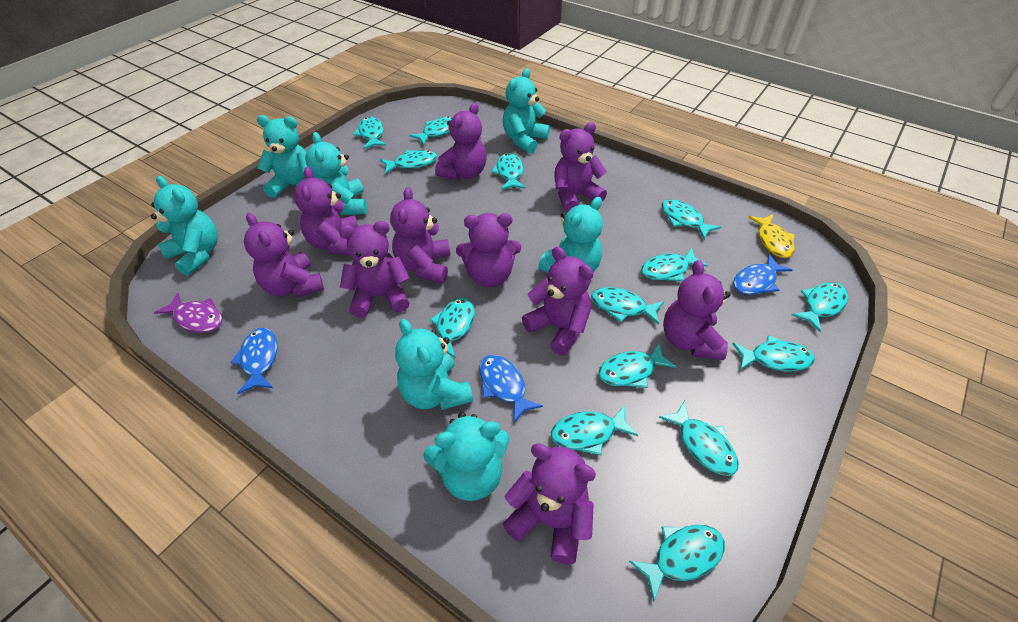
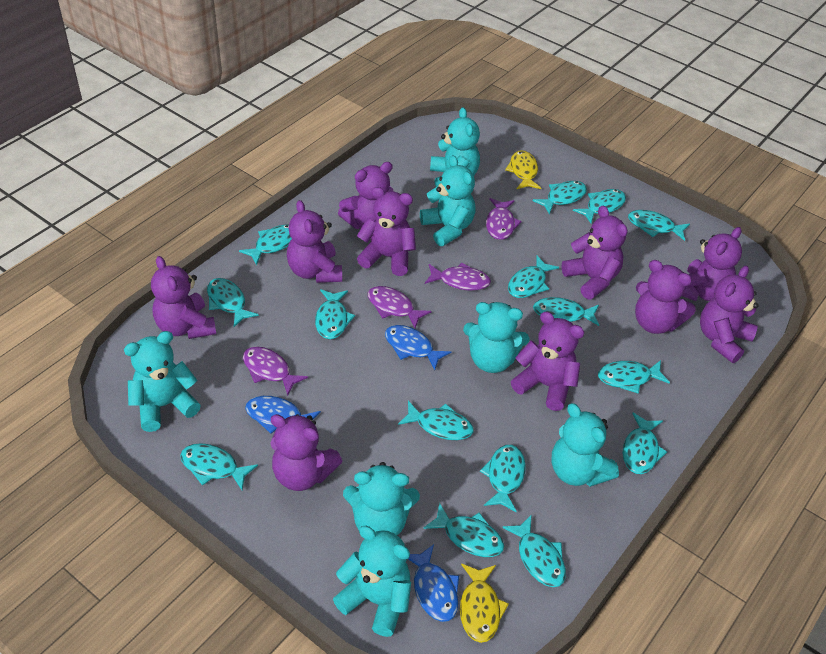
purple fish: 1 -> 4
turquoise fish: 14 -> 15
yellow fish: 1 -> 2

